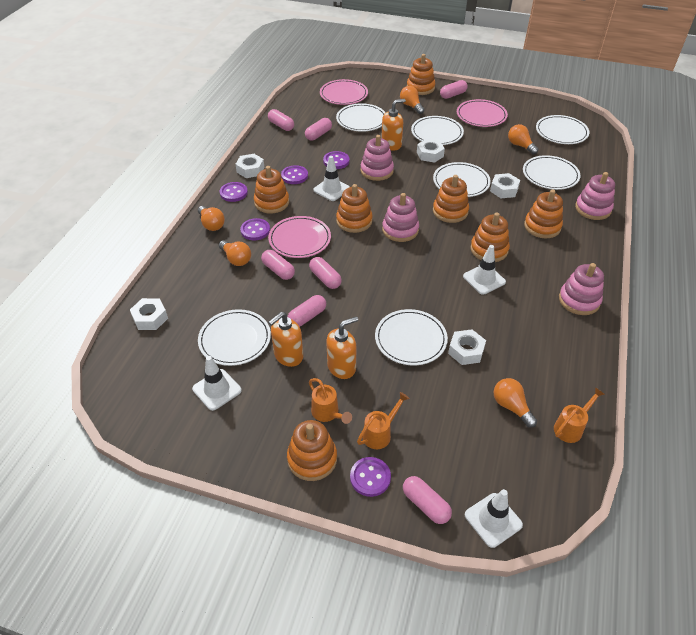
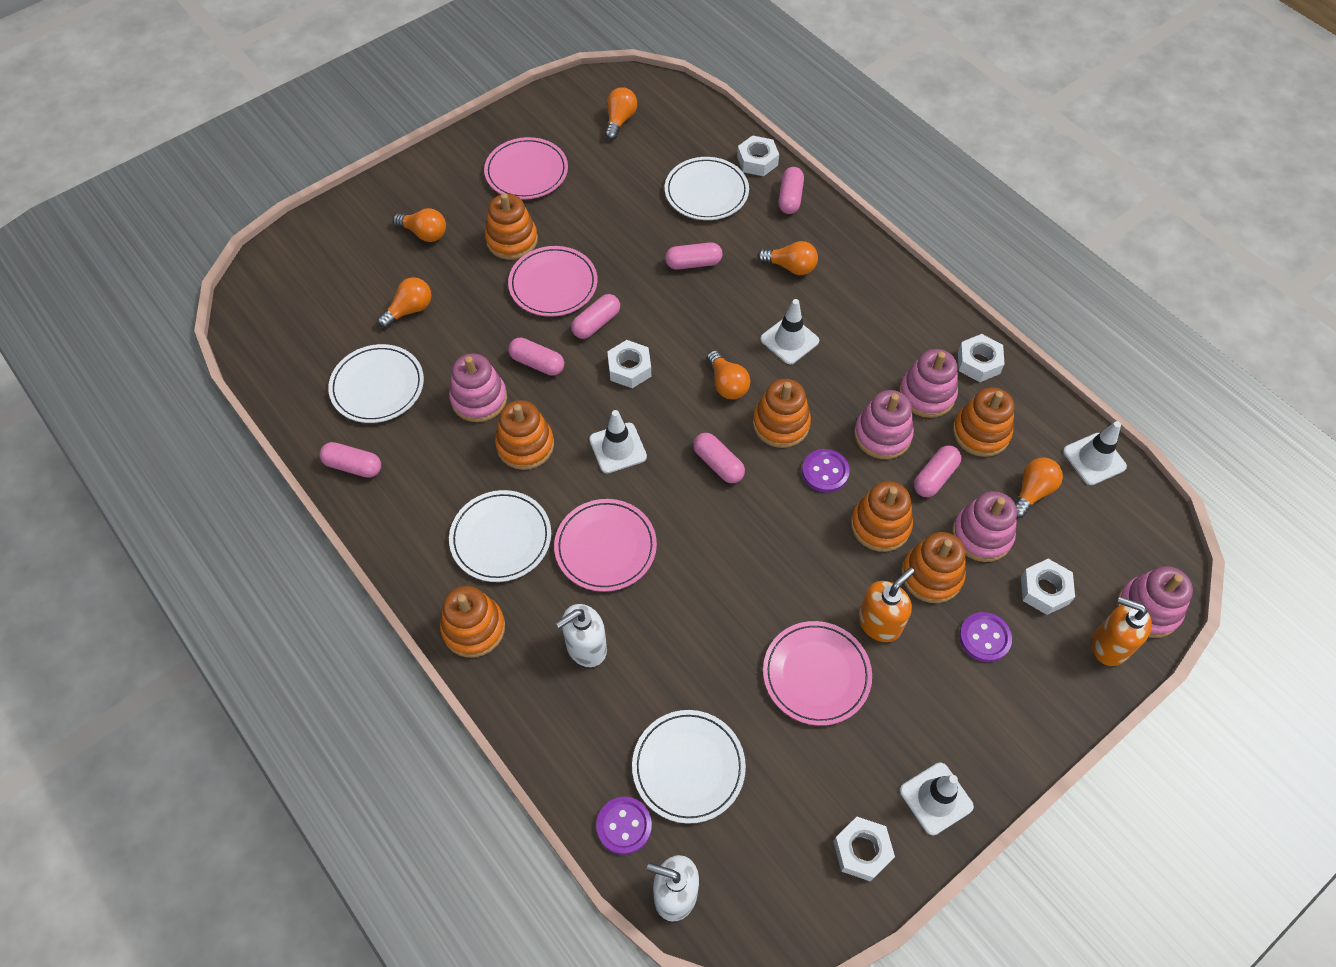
orange light bulb: 5 -> 6
orange soap dispenser: 3 -> 2
orange watering can: 3 -> 0
pink plate: 3 -> 4
pink stacking toy: 4 -> 5
purple button: 5 -> 3
white plate: 7 -> 4
white soap dispenser: 0 -> 2

